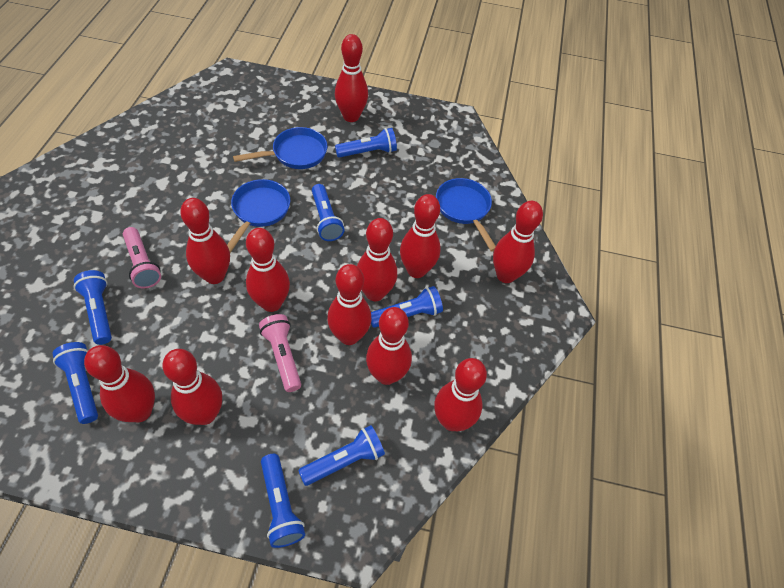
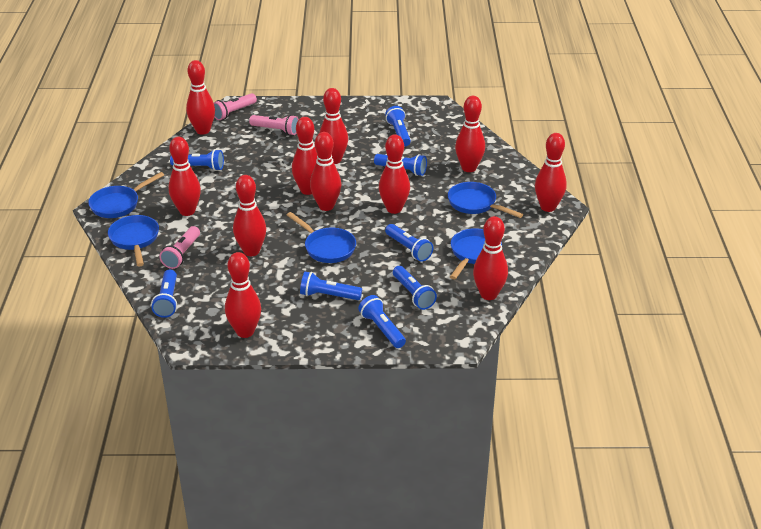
blue flashlight: 7 -> 8
blue pan: 3 -> 5
pink flashlight: 2 -> 3

